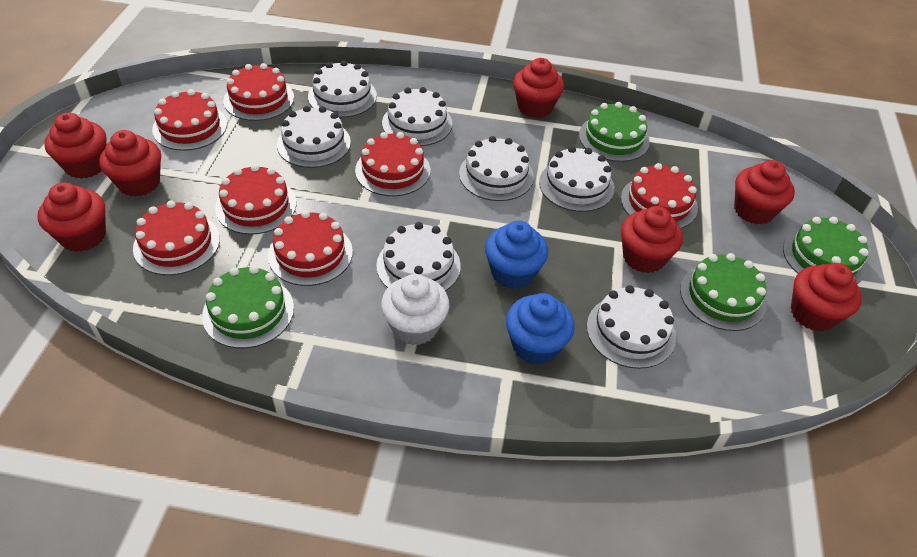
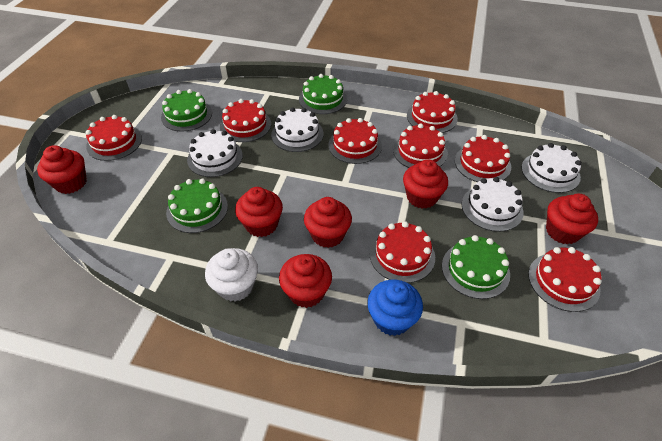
blue cupcake: 2 -> 1
red cake: 7 -> 8
red cupcake: 7 -> 6
white cake: 7 -> 4

